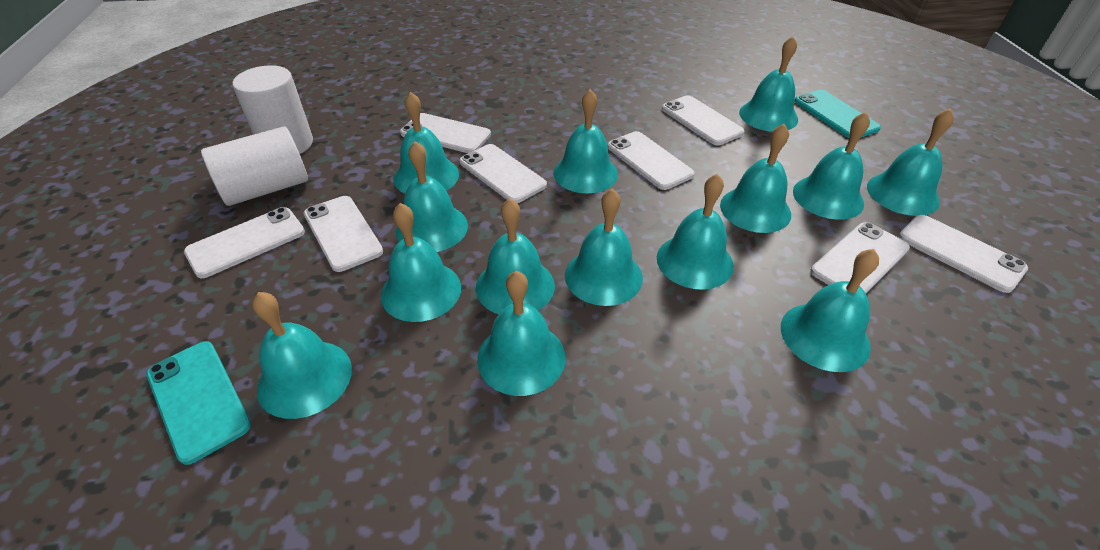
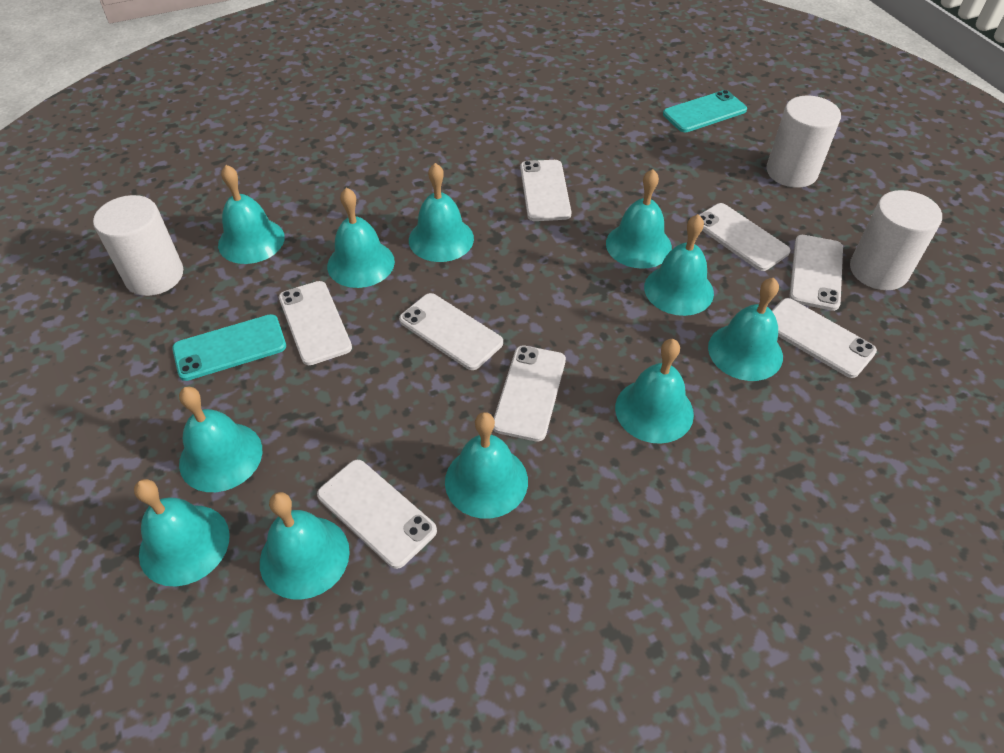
turquoise bell: 14 -> 11
white cylinder: 2 -> 3

